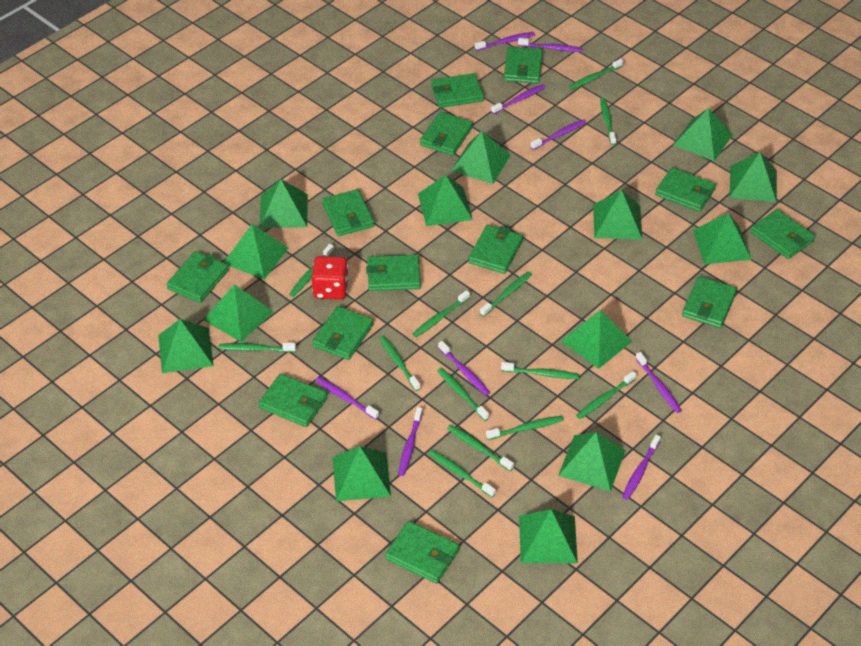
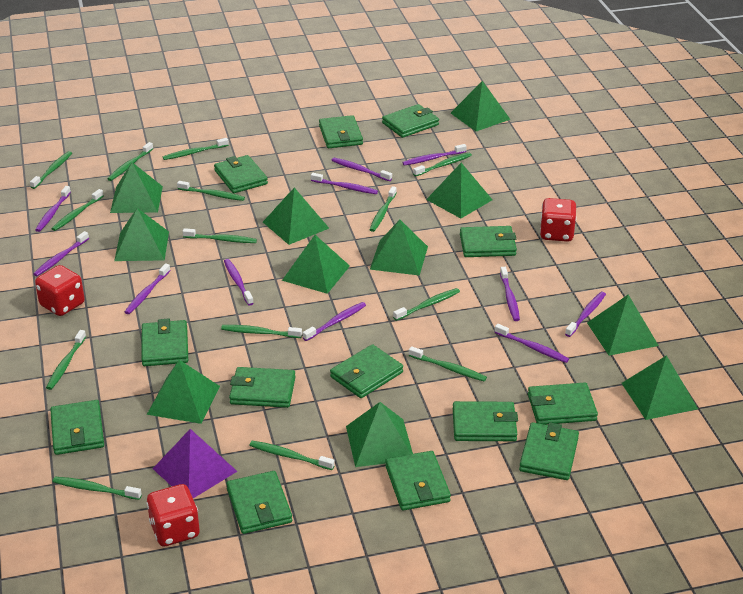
green pyramid: 14 -> 11
green toothbrush: 13 -> 14
purple pyramid: 0 -> 1
purple toothbrush: 9 -> 11
red dice: 1 -> 3

